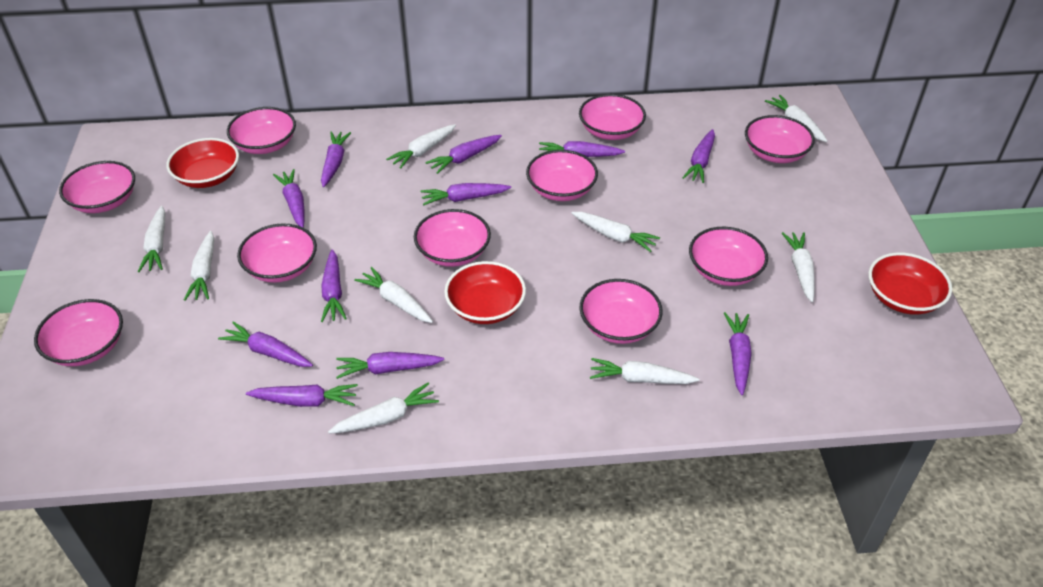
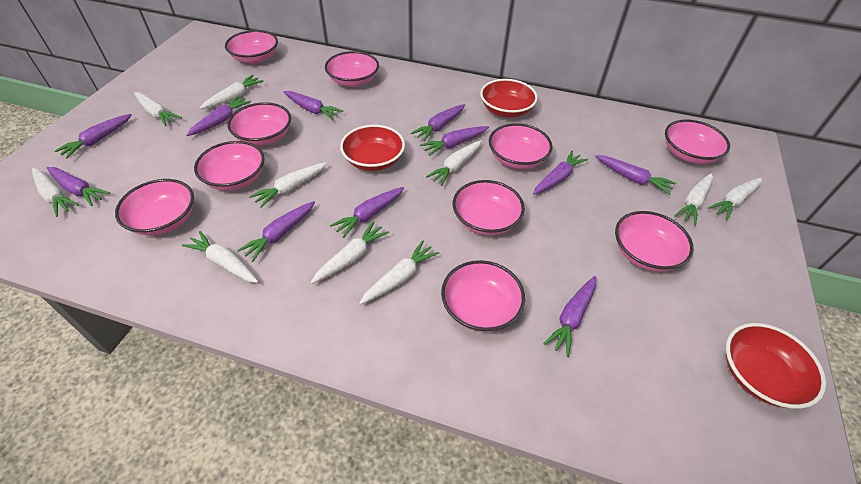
white carrot: 9 -> 10

